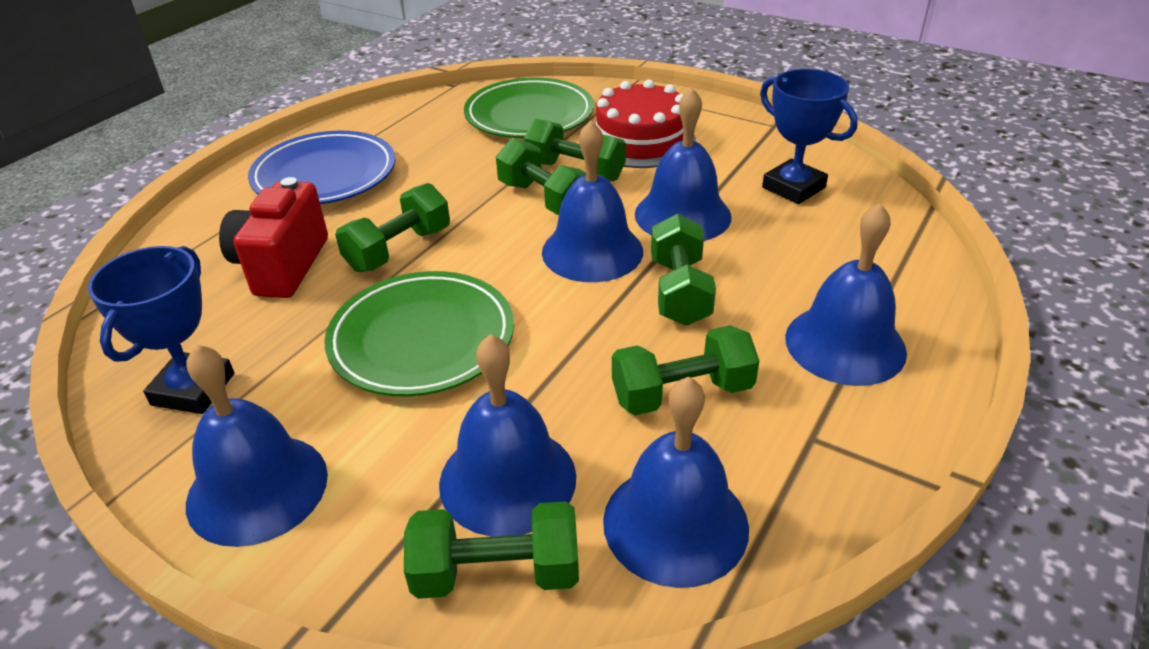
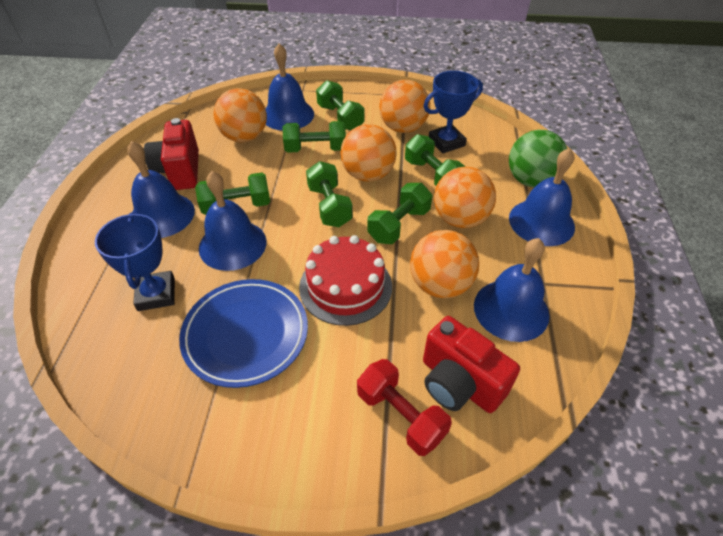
blue bell: 6 -> 5
green ball: 0 -> 1
green plate: 2 -> 0
orange ball: 0 -> 5
red camera: 1 -> 2
red dumbbell: 0 -> 1

